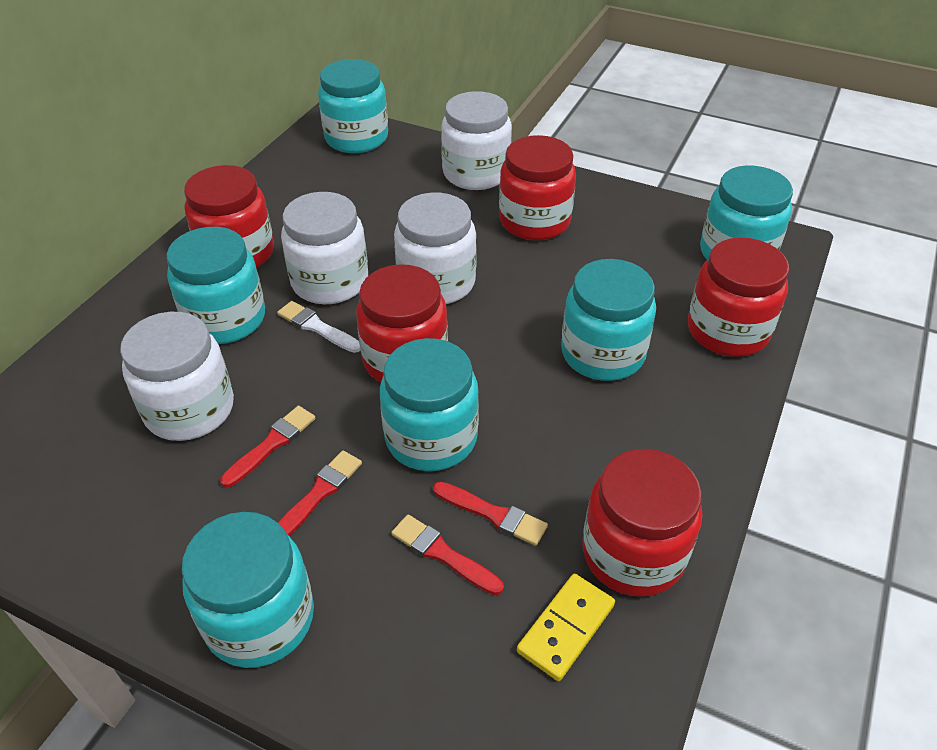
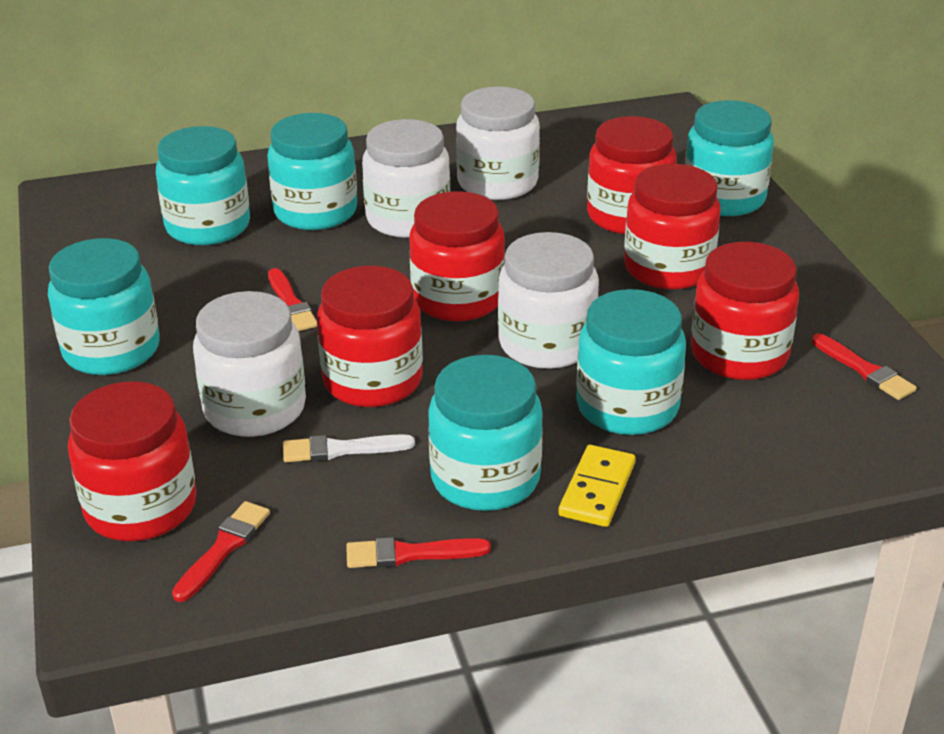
red jar: 5 -> 6

